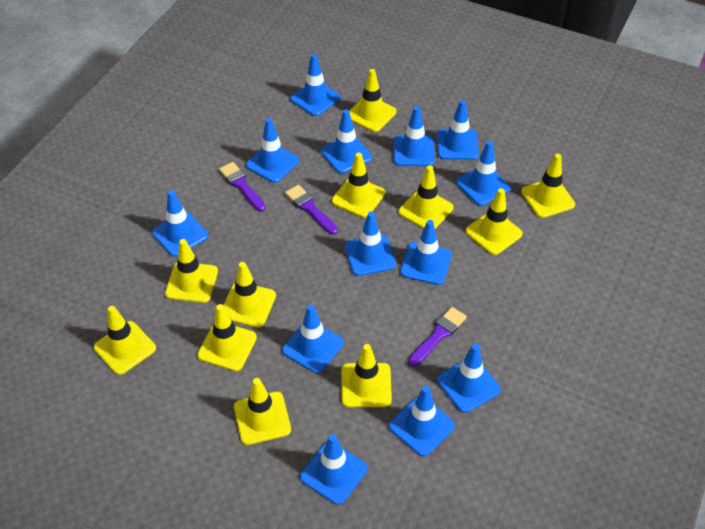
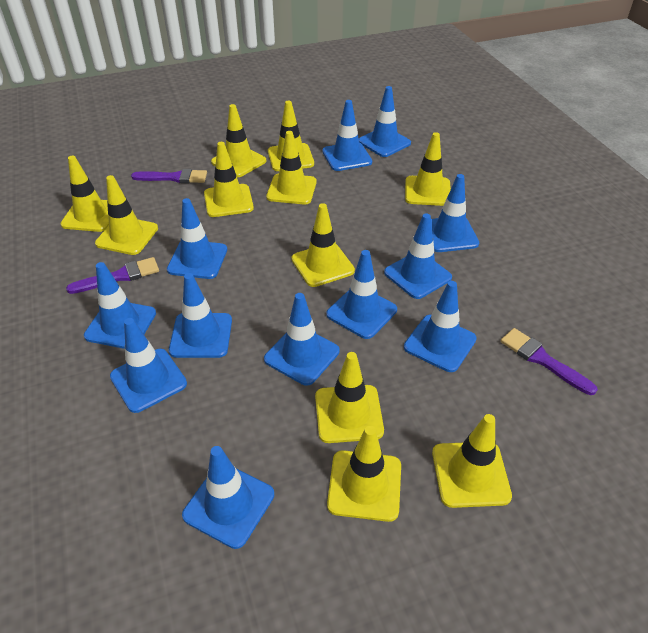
blue traffic cone: 13 -> 12

